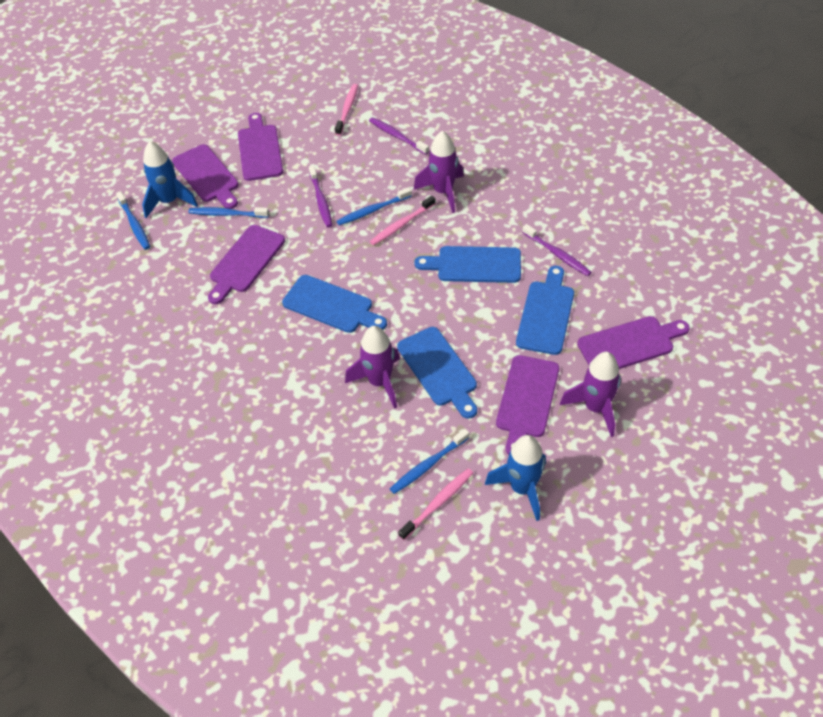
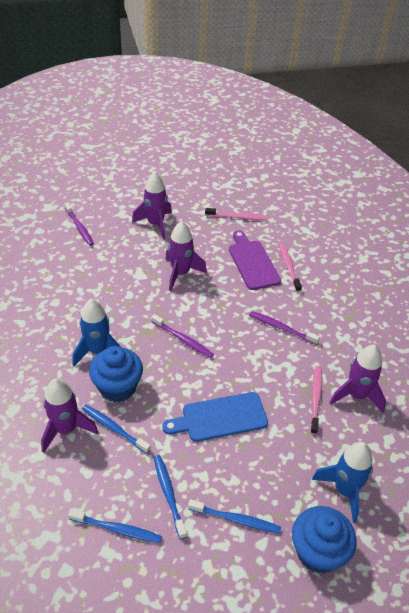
blue cupcake: 0 -> 2
blue cutting board: 4 -> 1
purple cutting board: 5 -> 1
purple rocket: 3 -> 4

